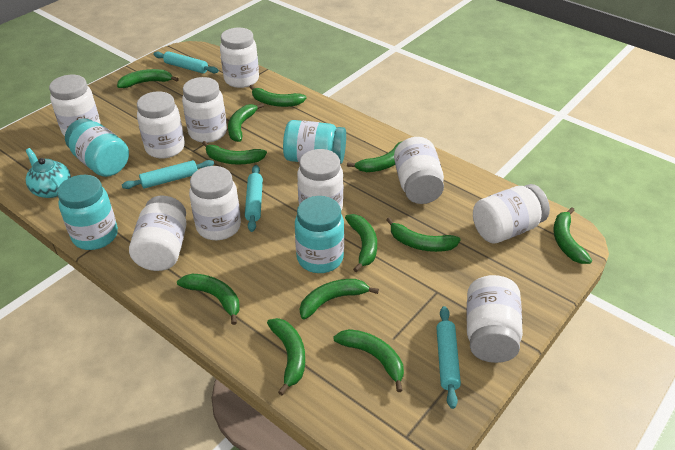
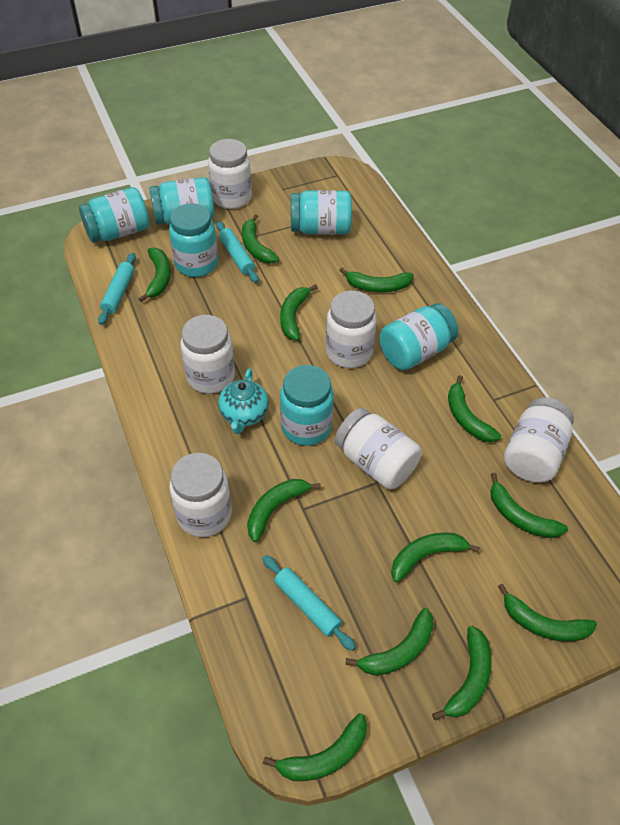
turquoise jar: 4 -> 6
turquoise rolling pin: 4 -> 3
white jar: 10 -> 6

